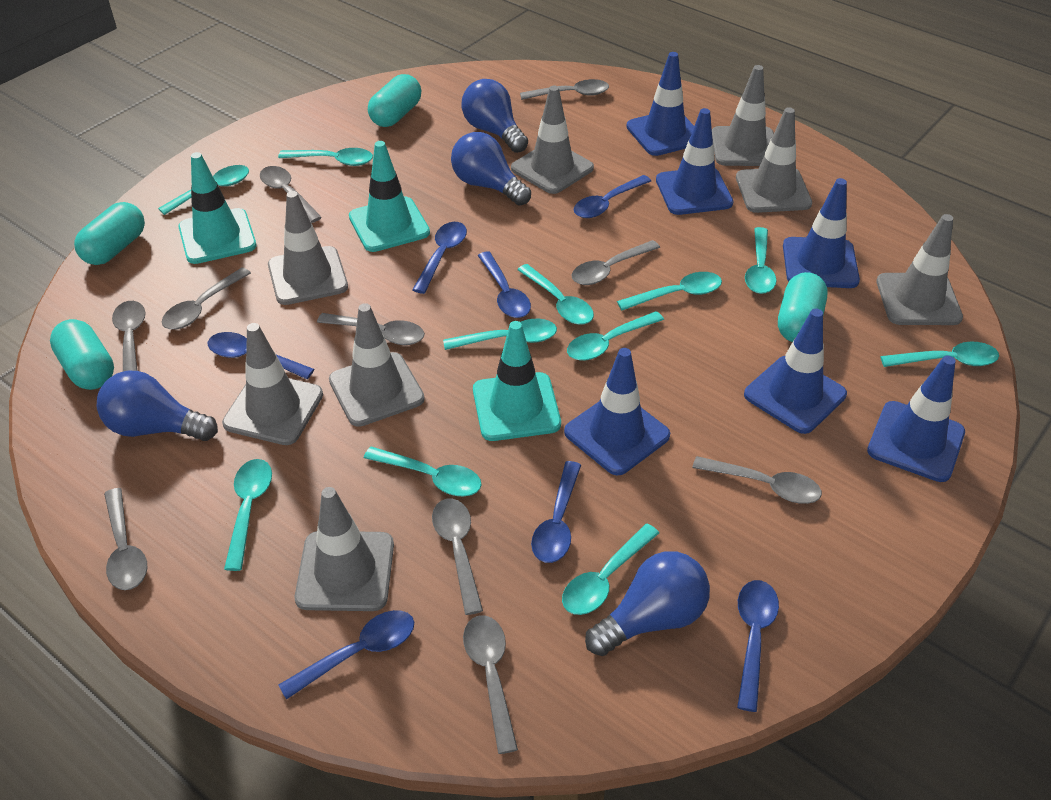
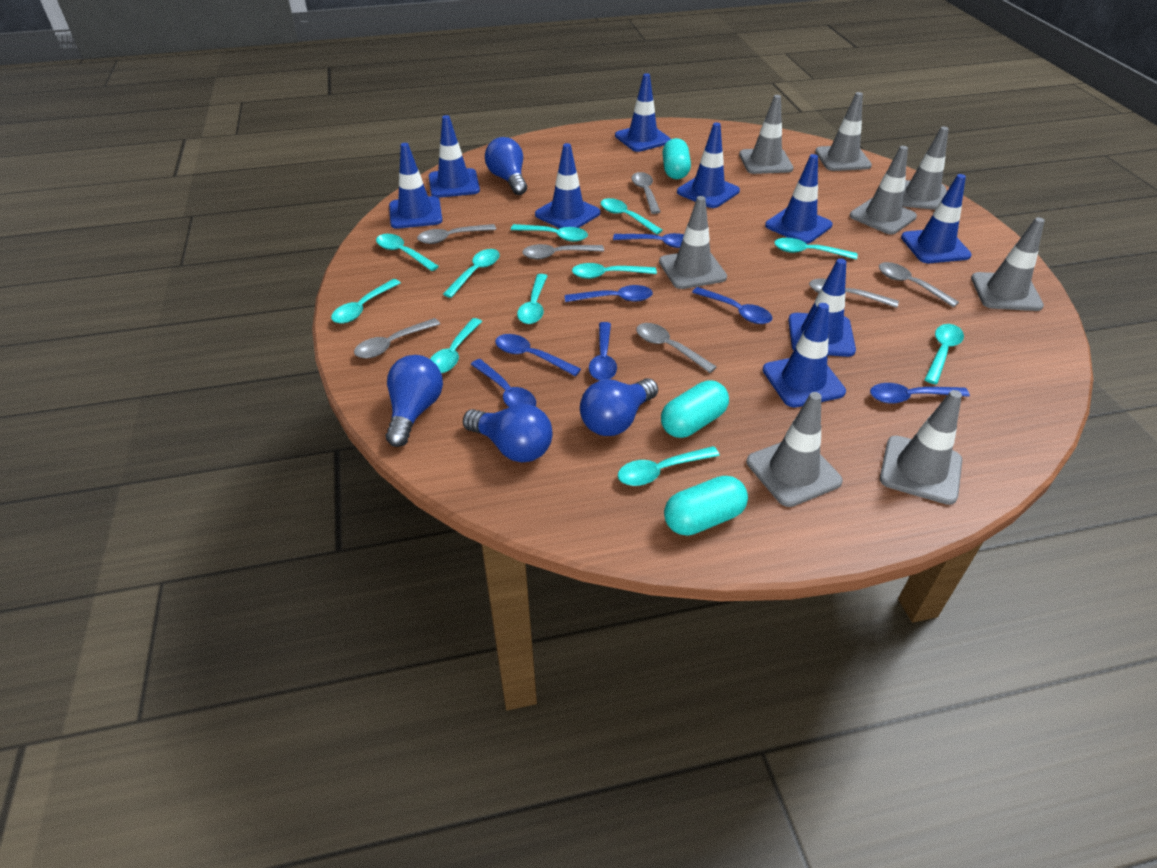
blue traffic cone: 6 -> 9
grey spoon: 10 -> 7
turquoise capsule: 4 -> 3
turquoise traffic cone: 3 -> 0

